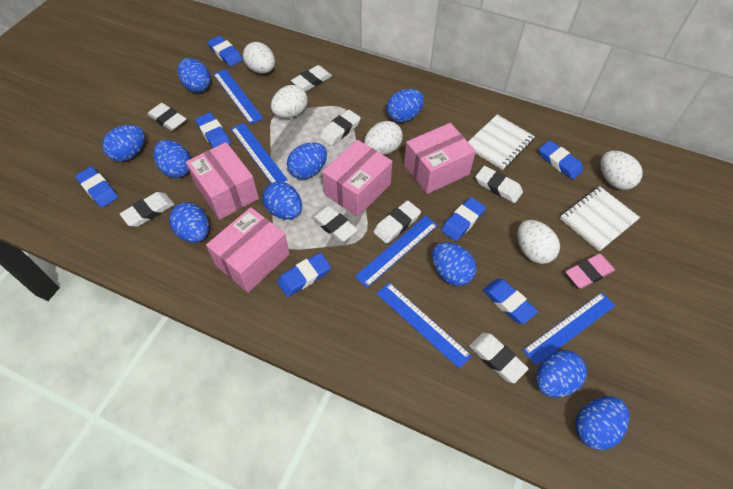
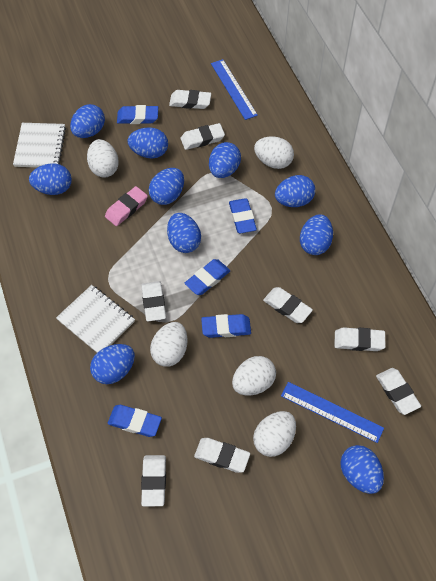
blue eraser: 7 -> 5
blue ruler: 5 -> 2
pink box: 4 -> 0

